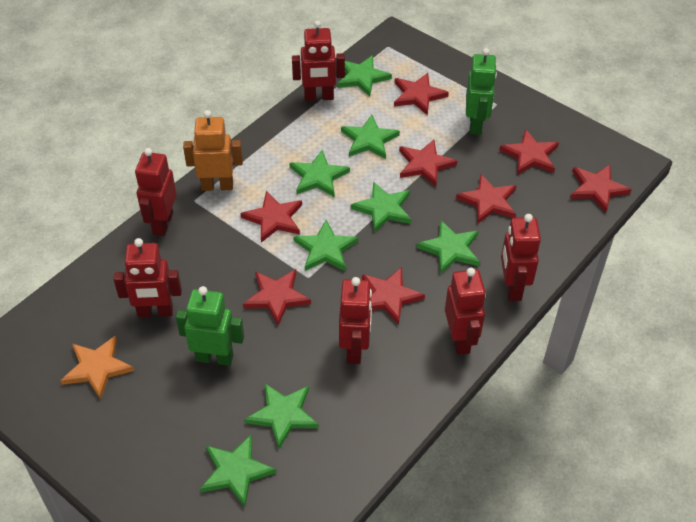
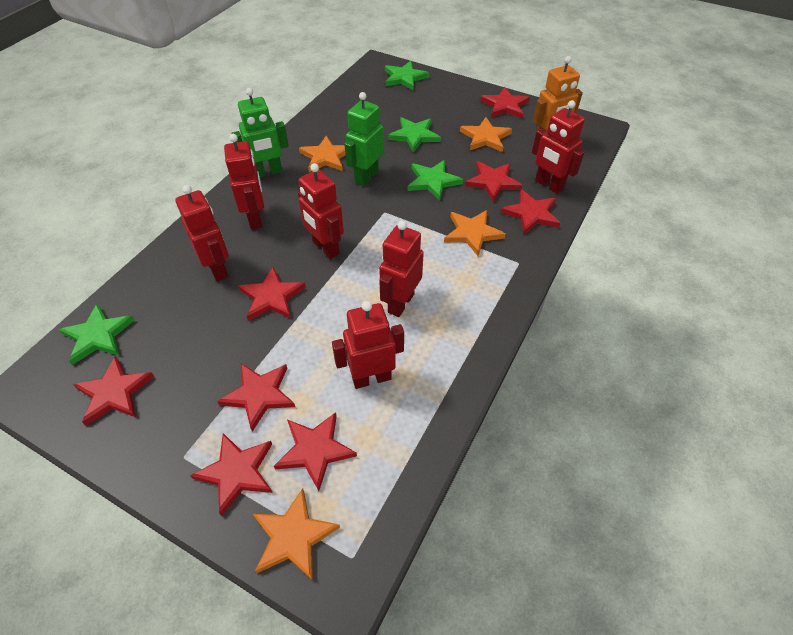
green star: 8 -> 4
orange star: 1 -> 4

